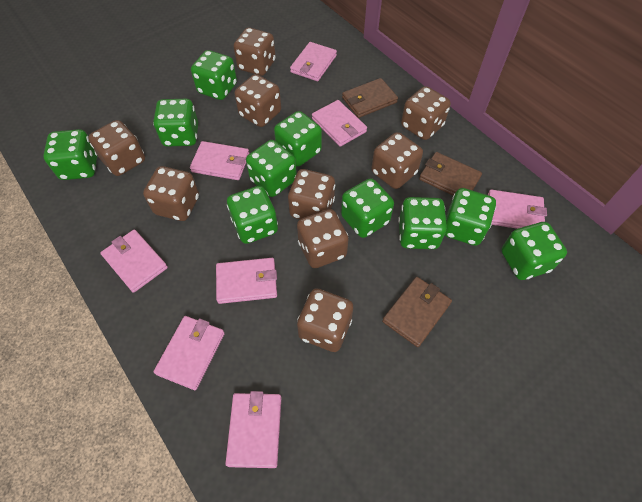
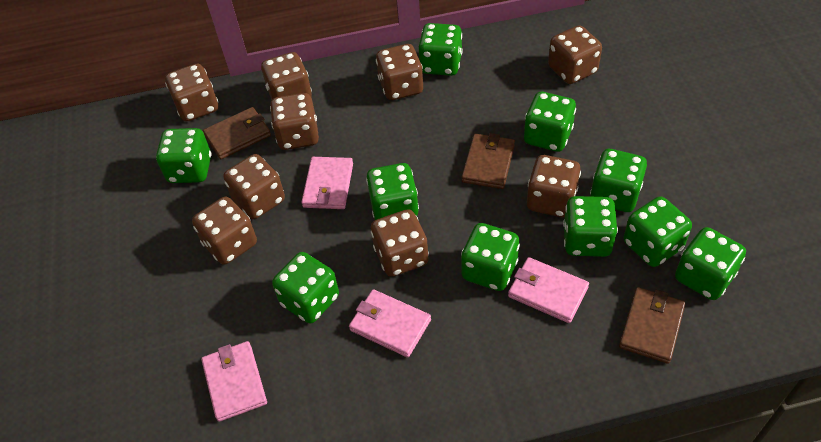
pink wallet: 8 -> 4

